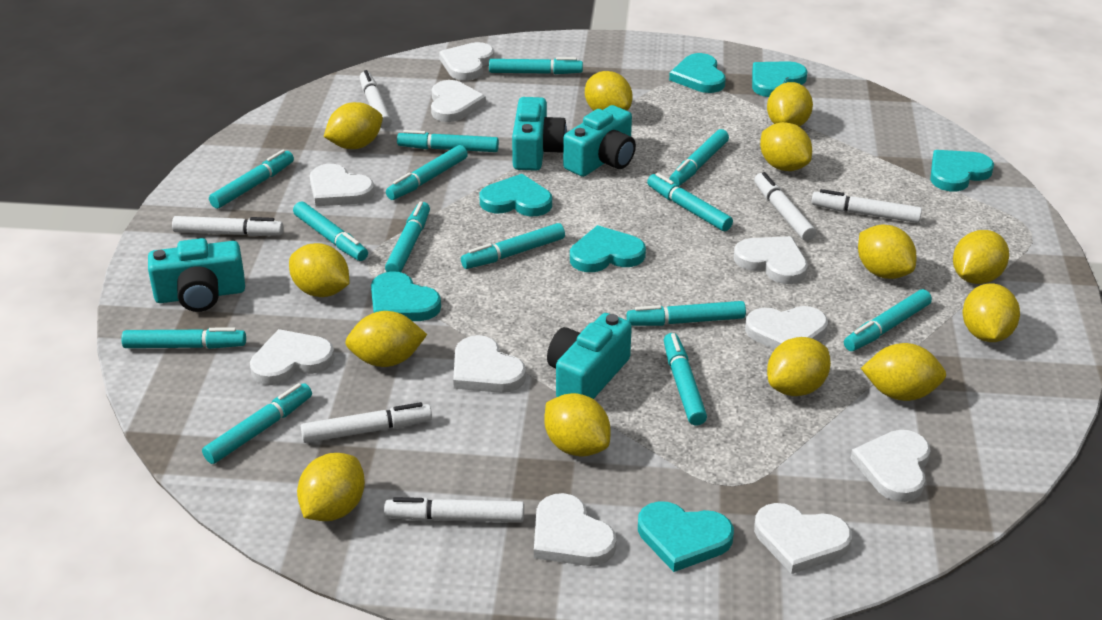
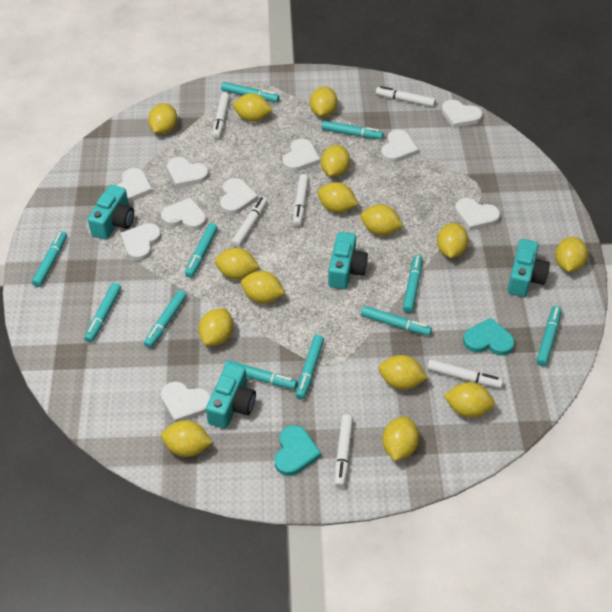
turquoise heart: 7 -> 2
turquoise marker: 14 -> 11
yellow lemon: 13 -> 15

